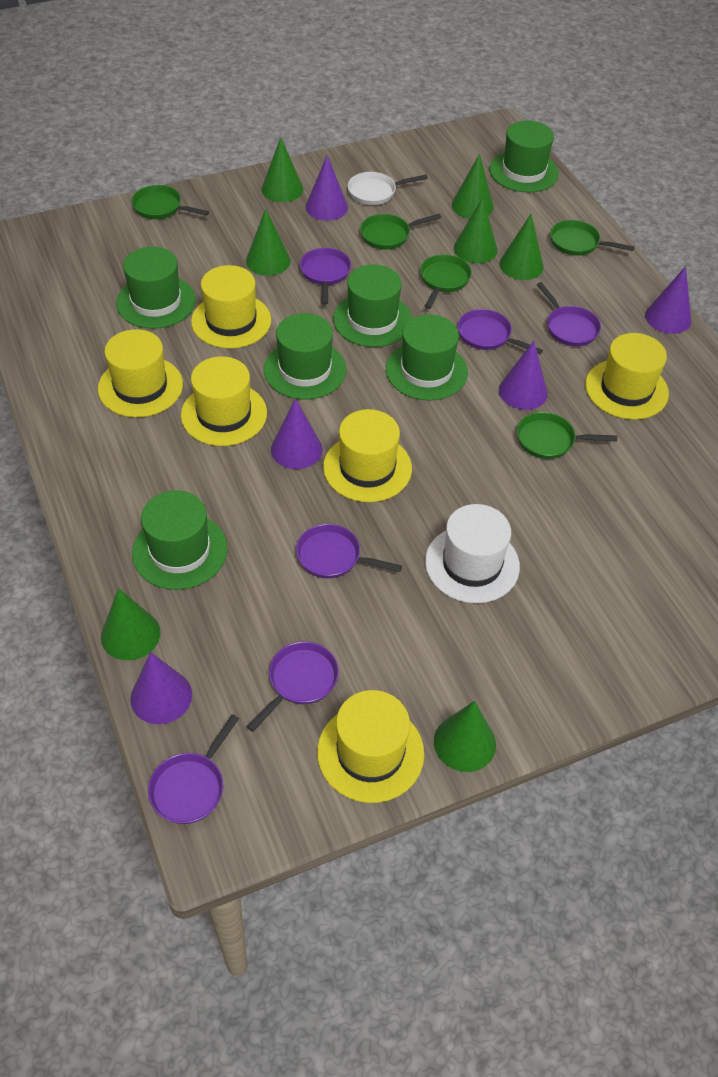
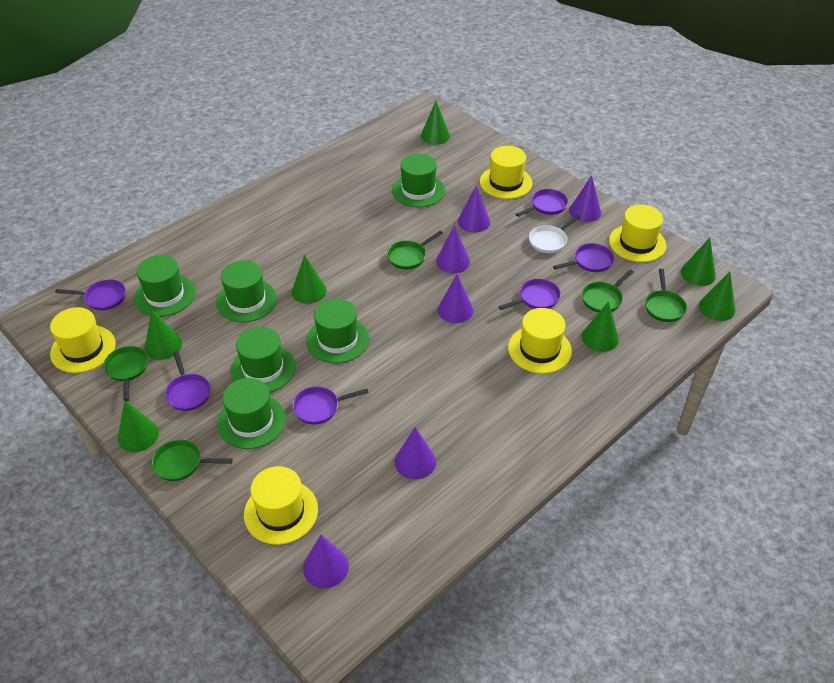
purple cone: 5 -> 6
white hat: 1 -> 0
yellow hat: 6 -> 5

